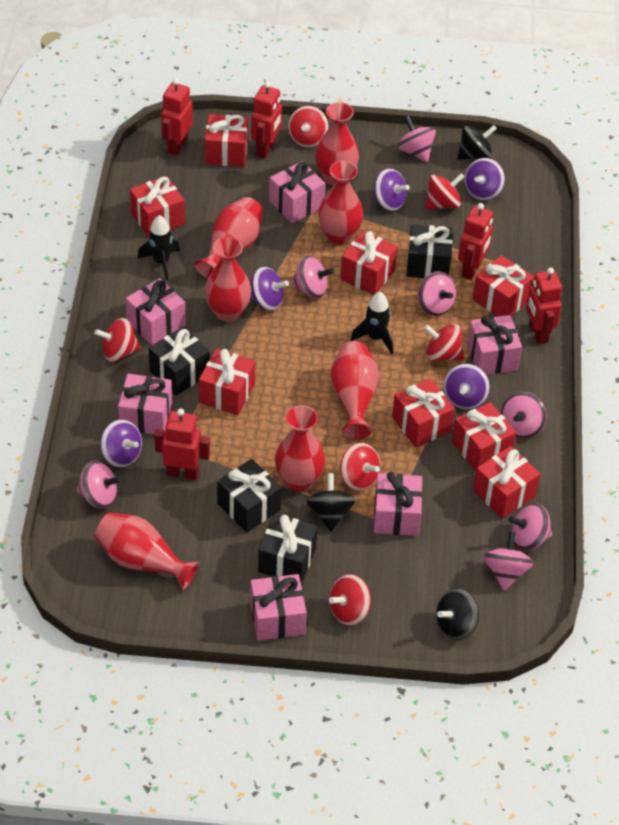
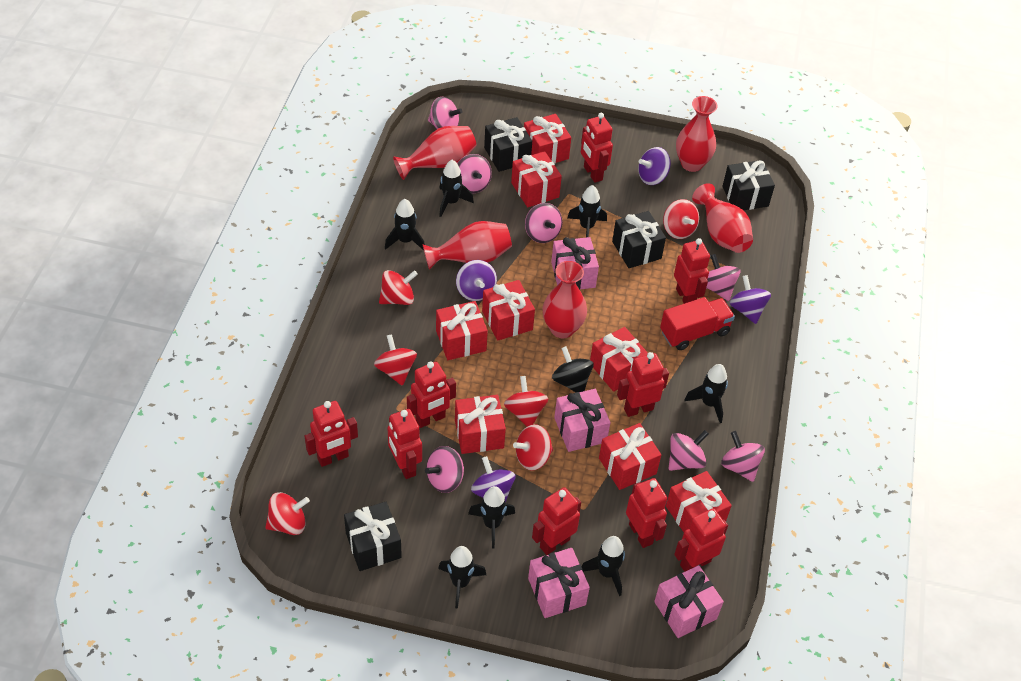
black rocket: 2 -> 7
black spinning top: 3 -> 1
pink gift: 6 -> 4
purple spinning top: 5 -> 4
red robot: 5 -> 9
red truck: 0 -> 1
red vase: 7 -> 5

